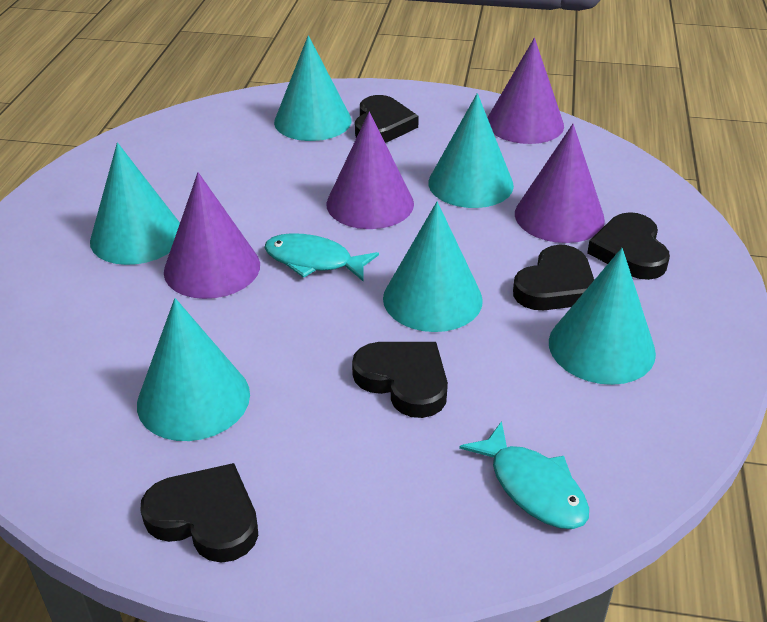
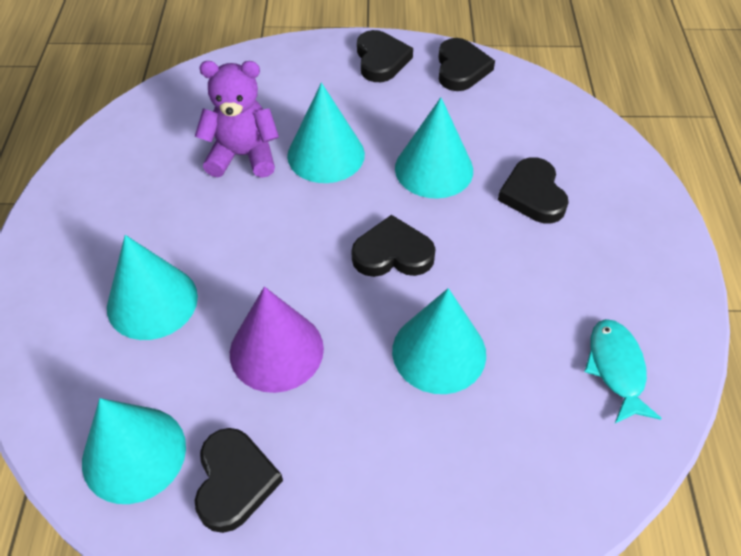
purple cone: 4 -> 1
purple teddy bear: 0 -> 1
turquoise cone: 6 -> 5
turquoise fish: 2 -> 1

